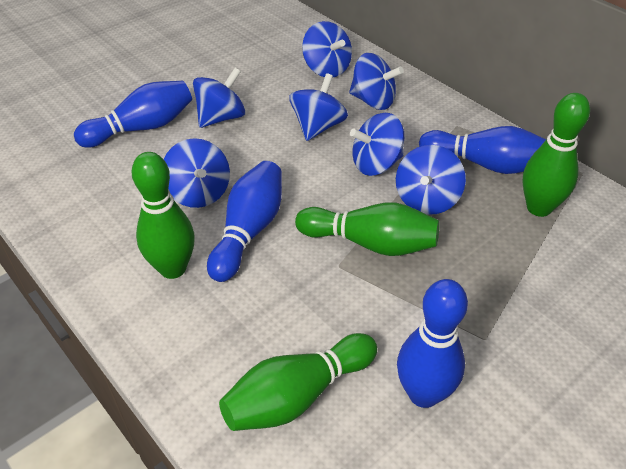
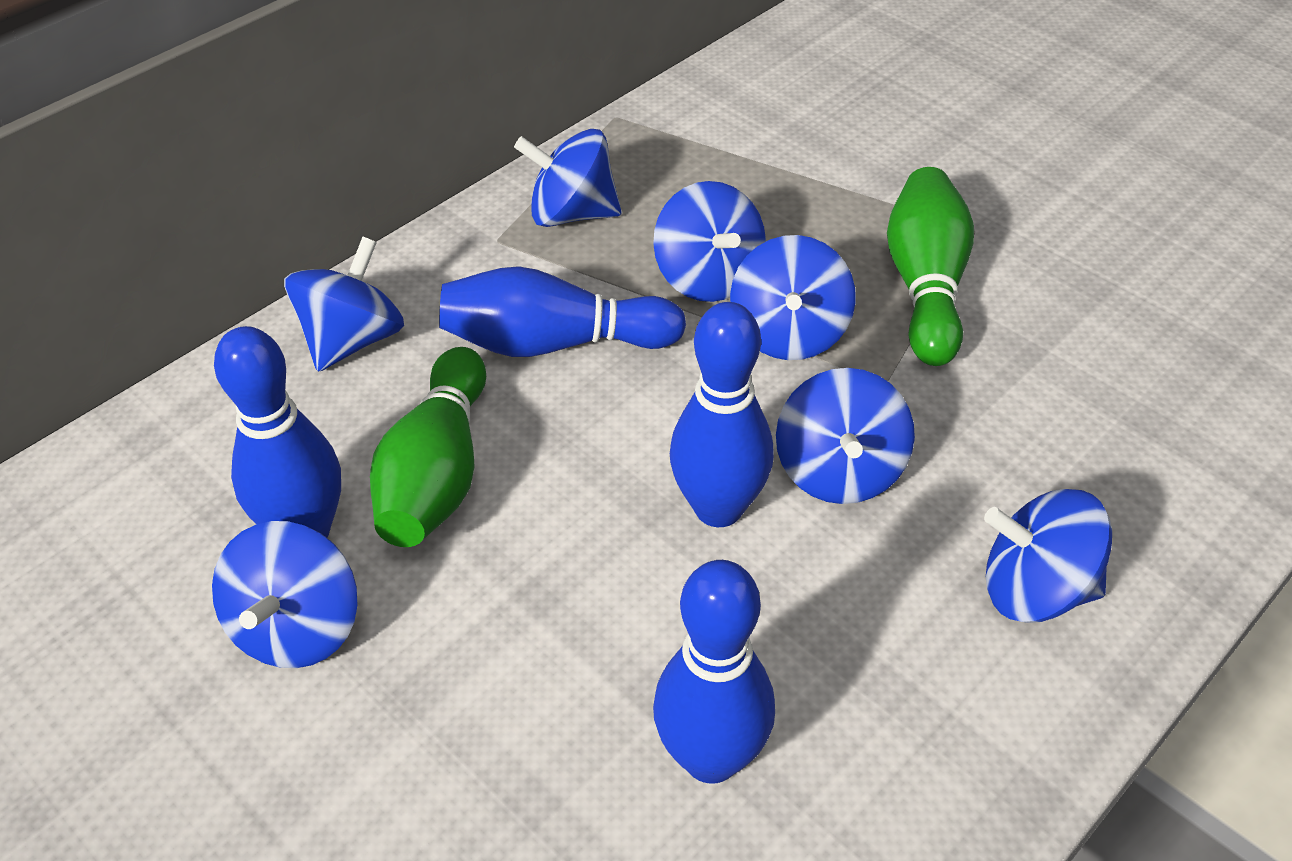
green bowling pin: 4 -> 2

